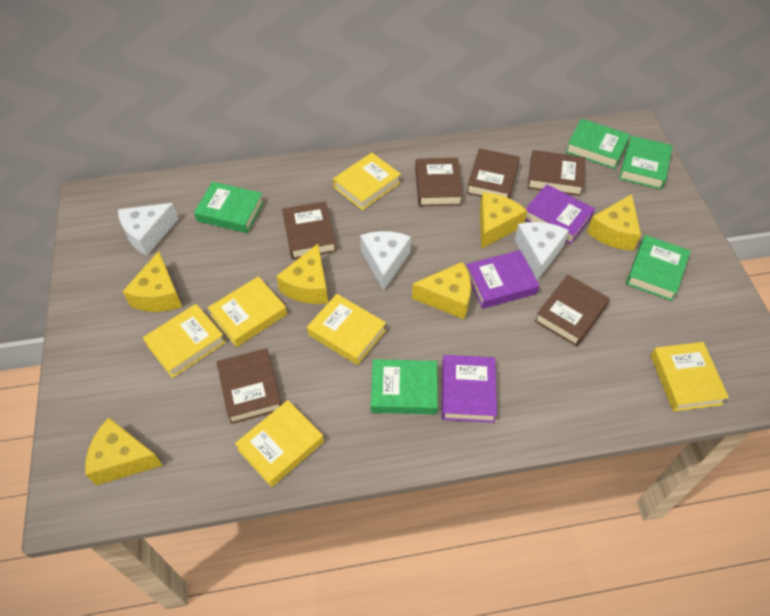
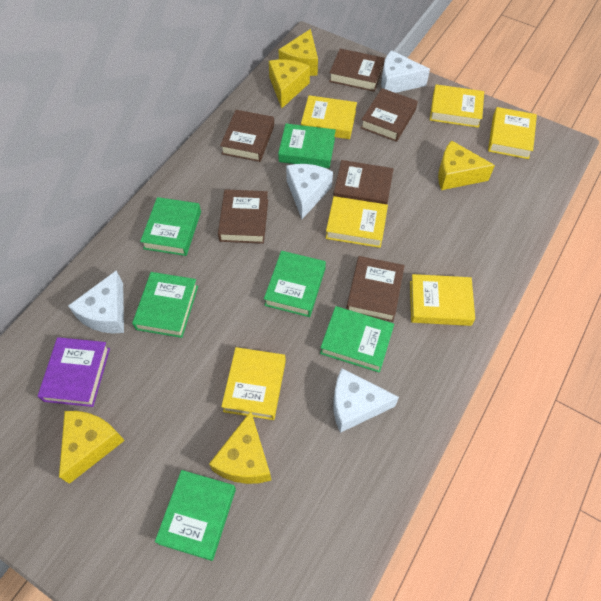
green book: 5 -> 6
purple book: 3 -> 1
white cheese: 3 -> 4
yellow cheese: 6 -> 5

